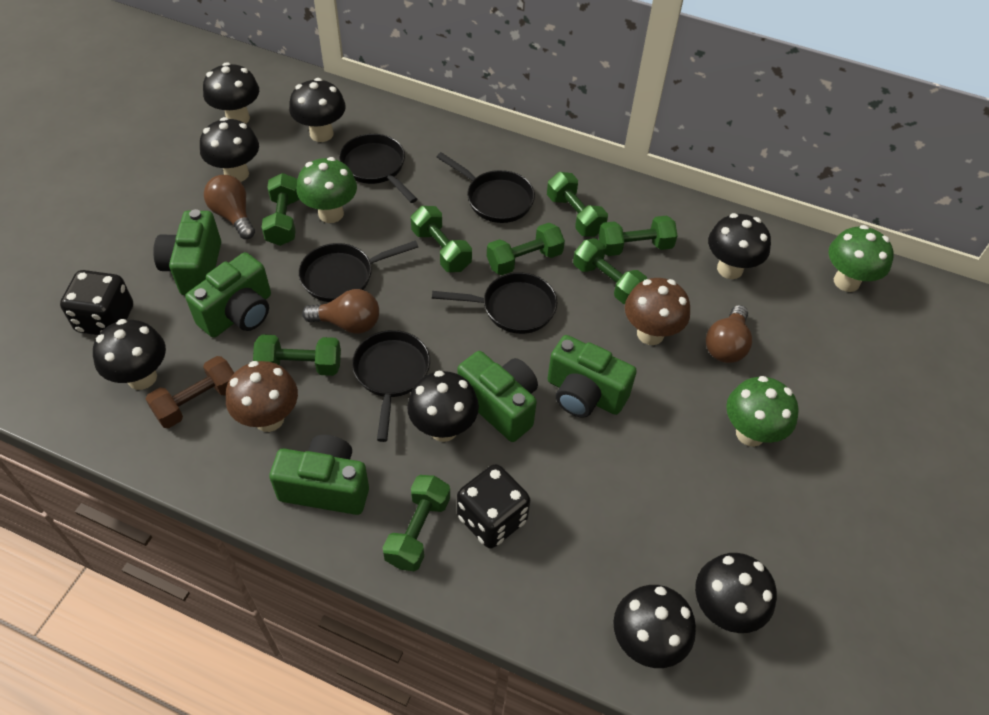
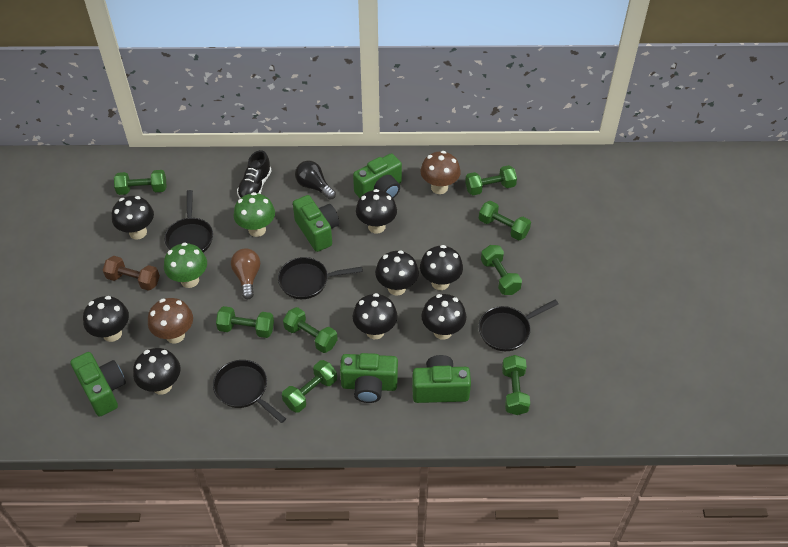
black dice: 2 -> 0
black light bulb: 0 -> 1
black pan: 5 -> 4
black shoe: 0 -> 1
brown light bulb: 3 -> 1
green mushroom: 3 -> 2

